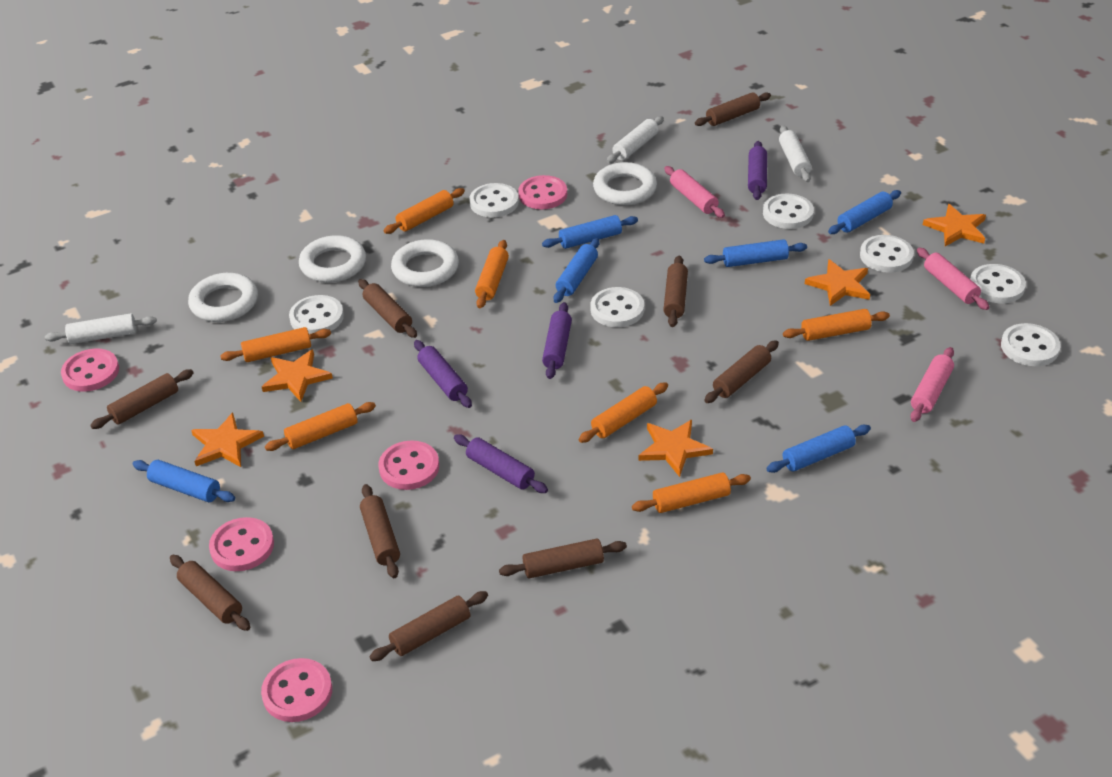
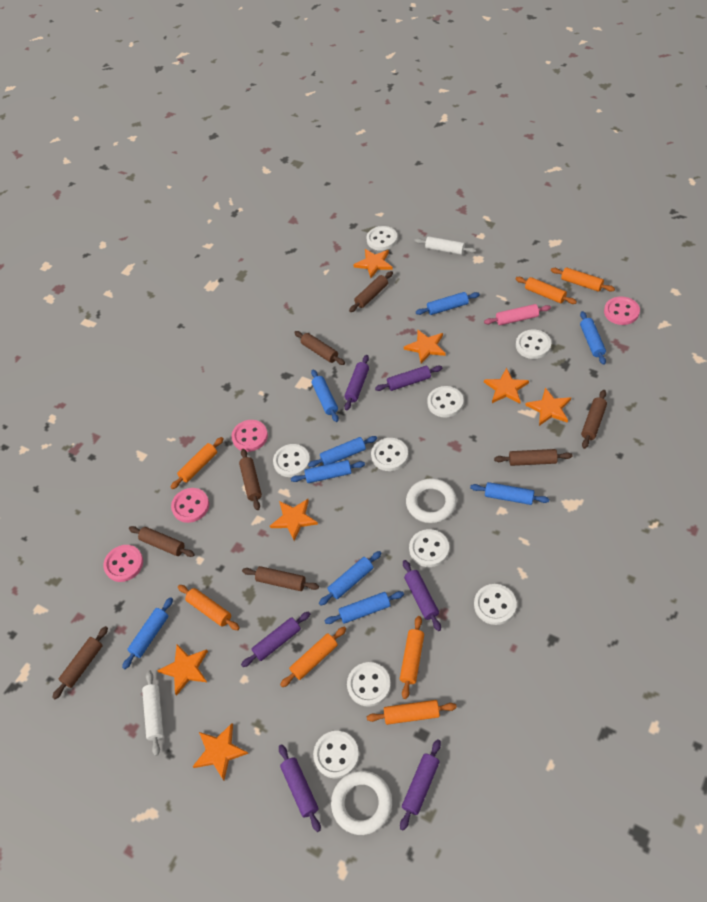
blue rolling pin: 6 -> 9
brown rolling pin: 9 -> 8
orange star: 5 -> 7
pink button: 5 -> 4
pink rolling pin: 3 -> 1
purple rolling pin: 4 -> 6
white button: 7 -> 9
white ring: 4 -> 2
white rolling pin: 3 -> 2

